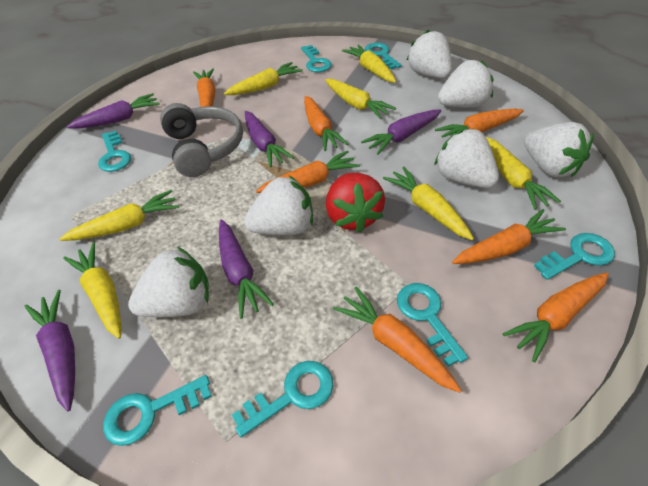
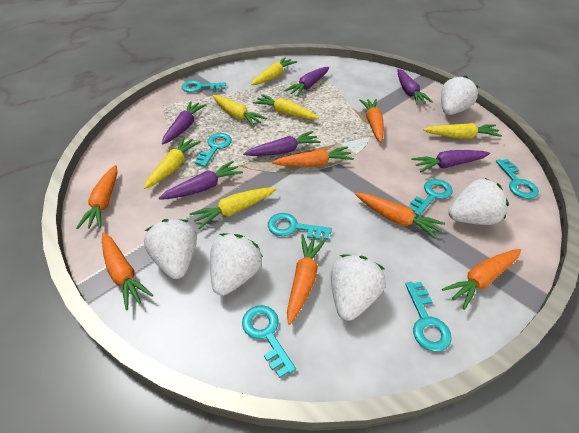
grey headphones: 1 -> 0
purple carrot: 5 -> 6
red strawberry: 1 -> 0
white strawberry: 6 -> 5
yellow carrot: 7 -> 6

